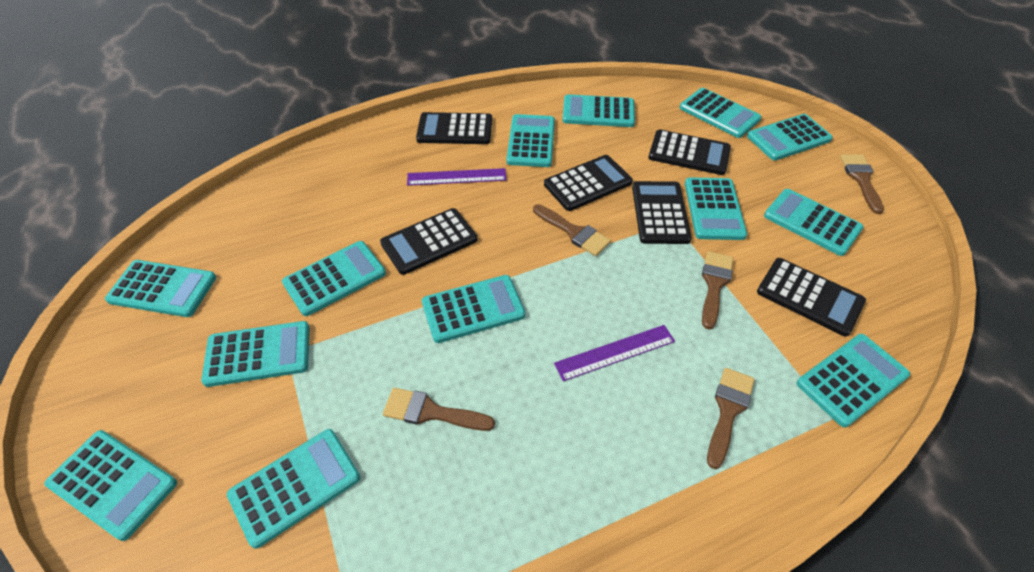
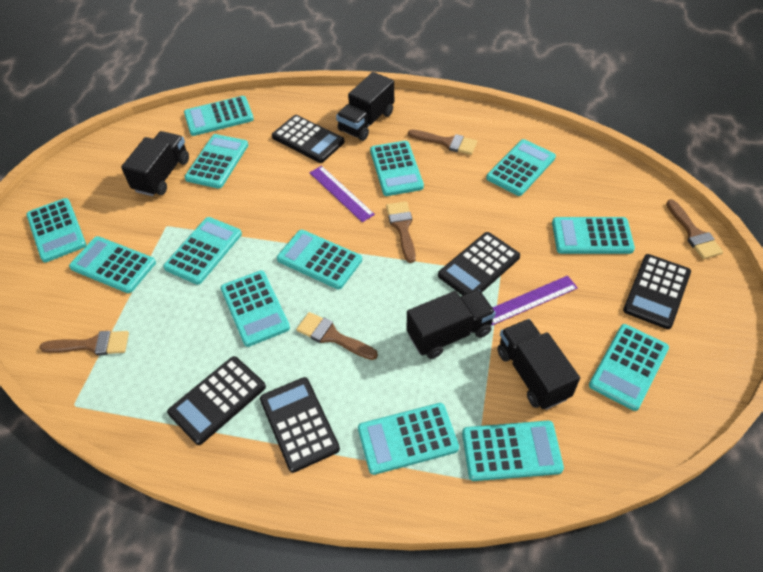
black calculator: 6 -> 5
black truck: 0 -> 4

